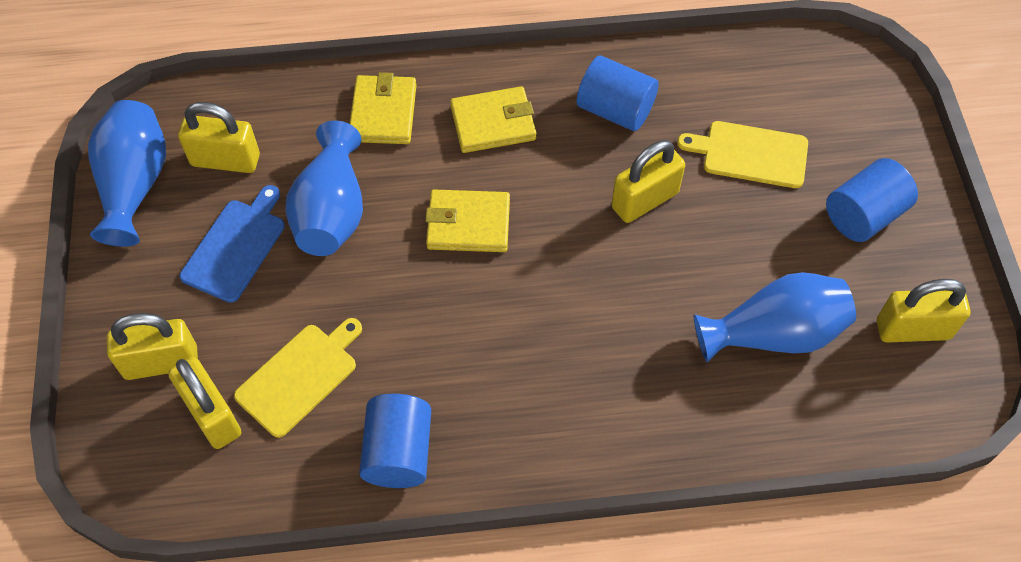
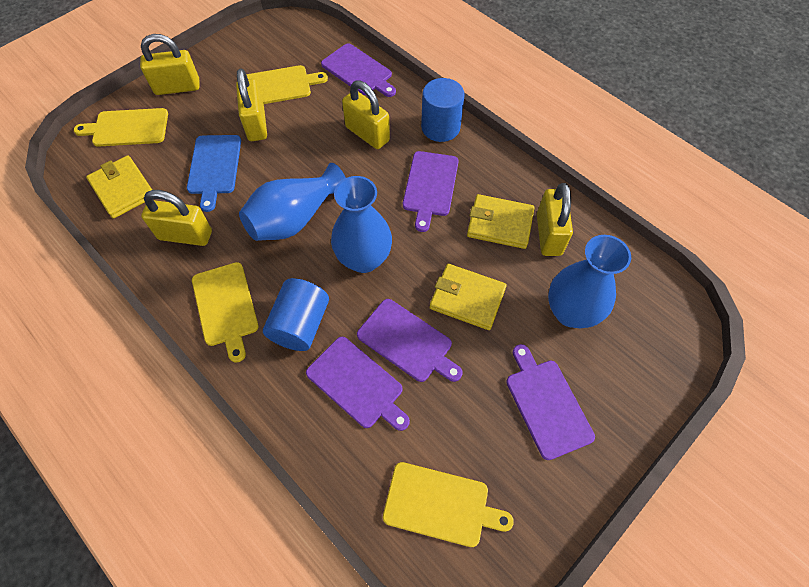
blue cylinder: 3 -> 2
purple cutting board: 0 -> 5
yellow cutting board: 2 -> 4

